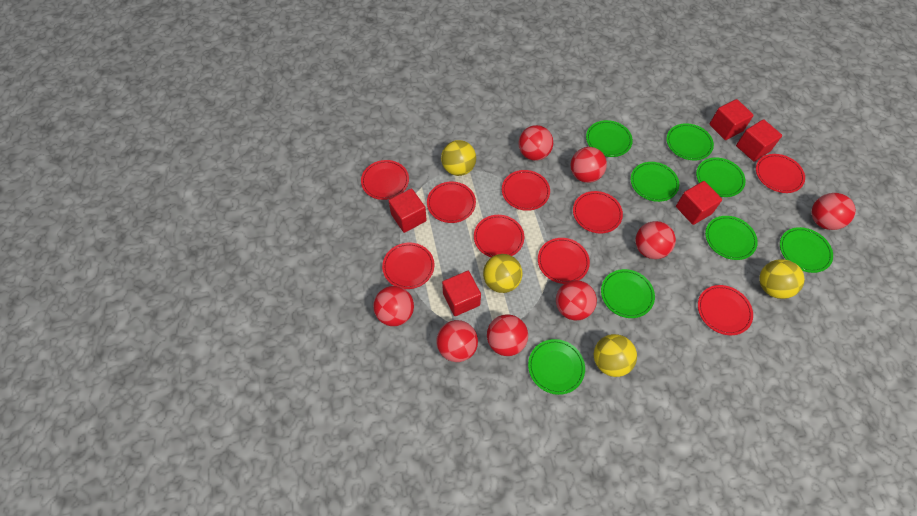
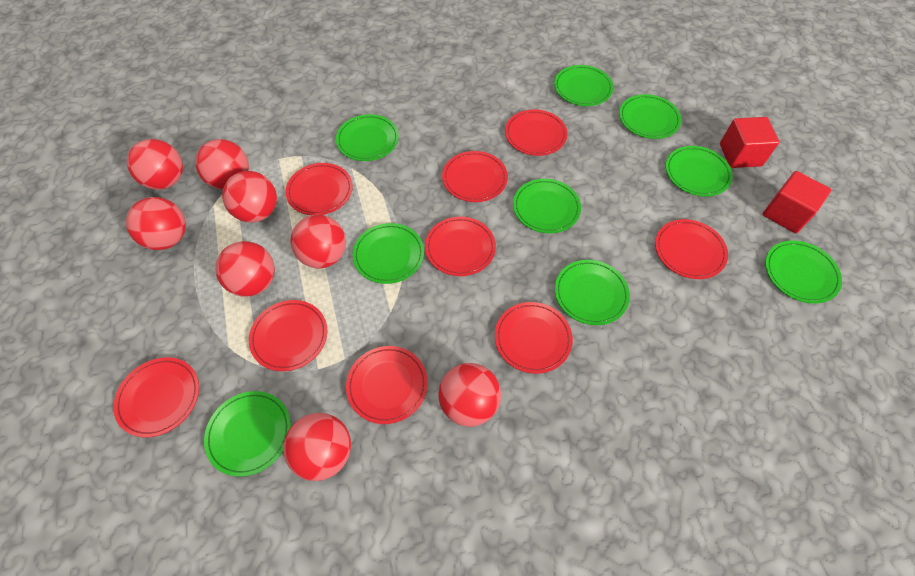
green plate: 8 -> 9
red cube: 5 -> 2
yellow ball: 4 -> 0

